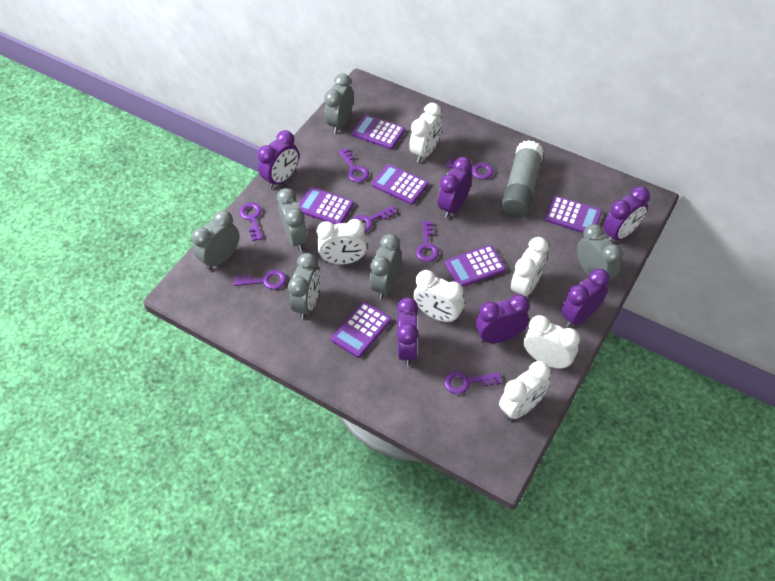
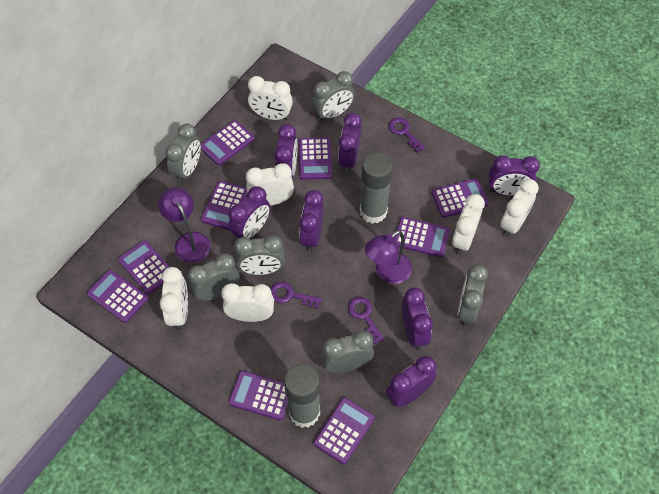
grey glue stick: 1 -> 2
purple calculator: 6 -> 9
purple clock: 6 -> 7
purple key: 7 -> 3
purple lamp: 0 -> 2

